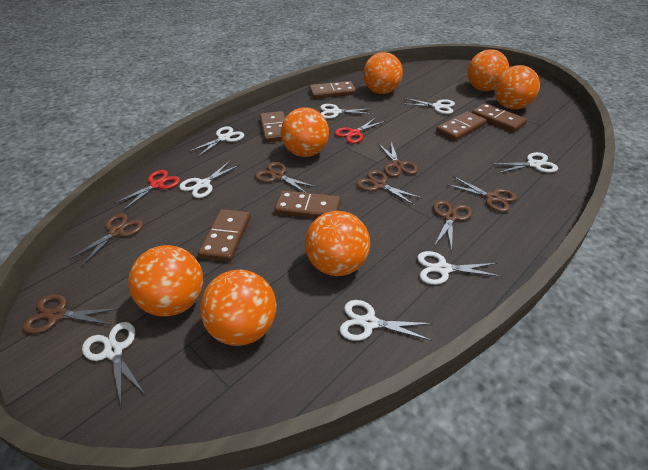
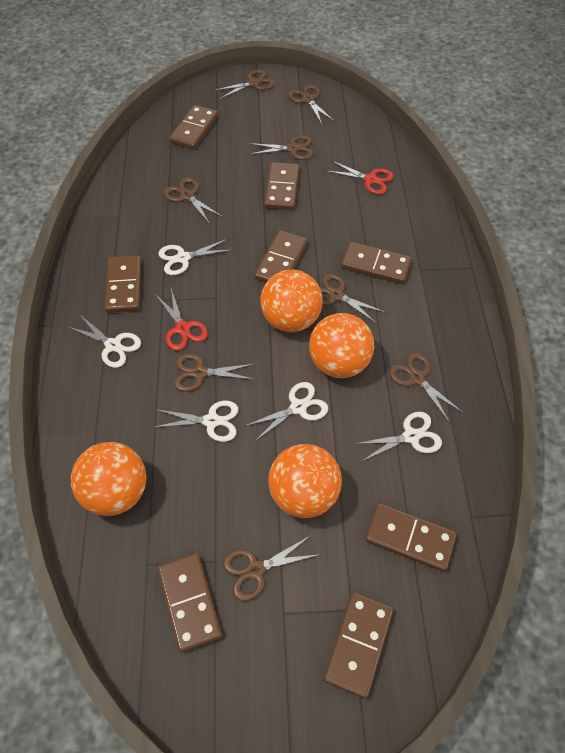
brown domino: 6 -> 8
brown scissors: 7 -> 8
orange ball: 7 -> 4
white scissors: 8 -> 5

